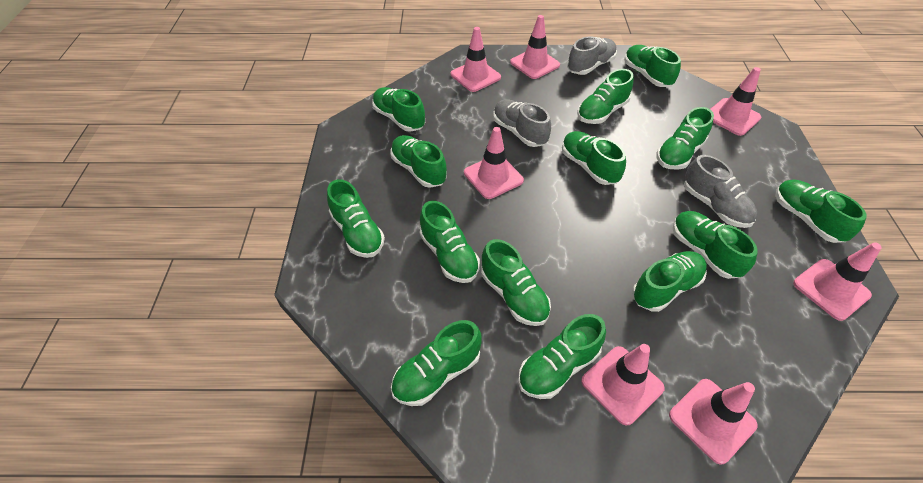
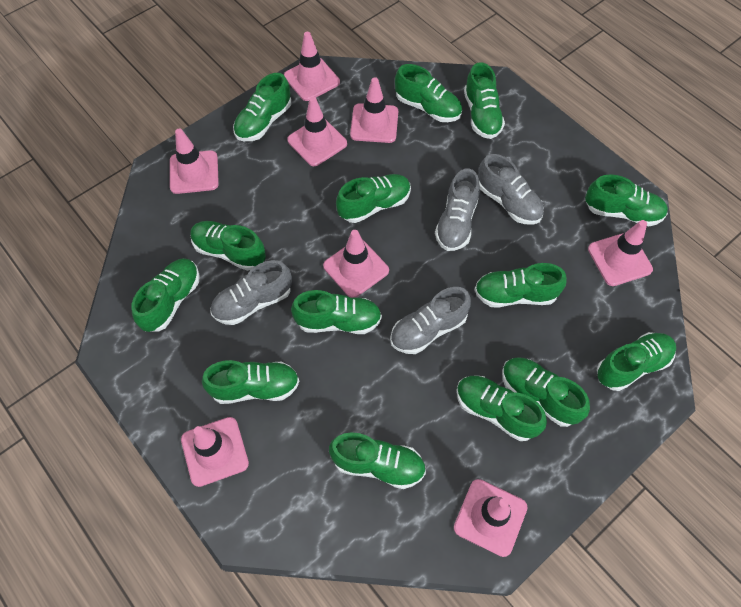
grey shoe: 3 -> 4
pink traffic cone: 7 -> 8

